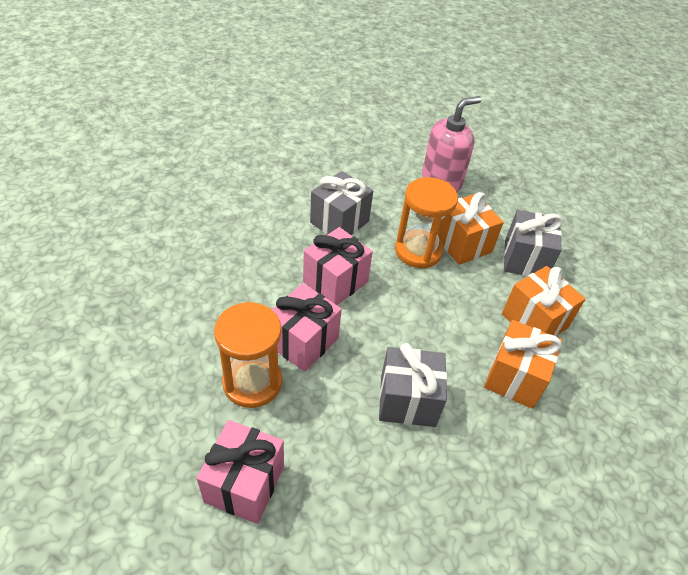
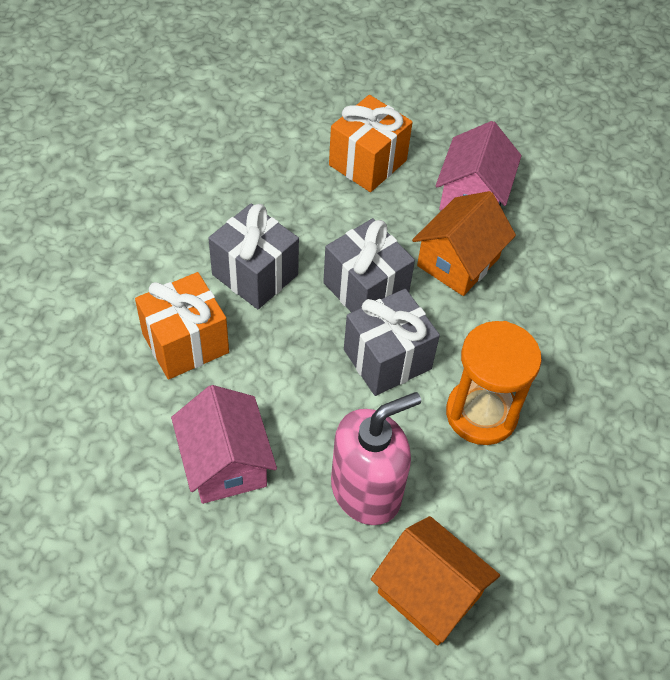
orange gift: 3 -> 2
orange hourglass: 2 -> 1
orange house: 0 -> 2
pink gift: 3 -> 0
pink house: 0 -> 2

